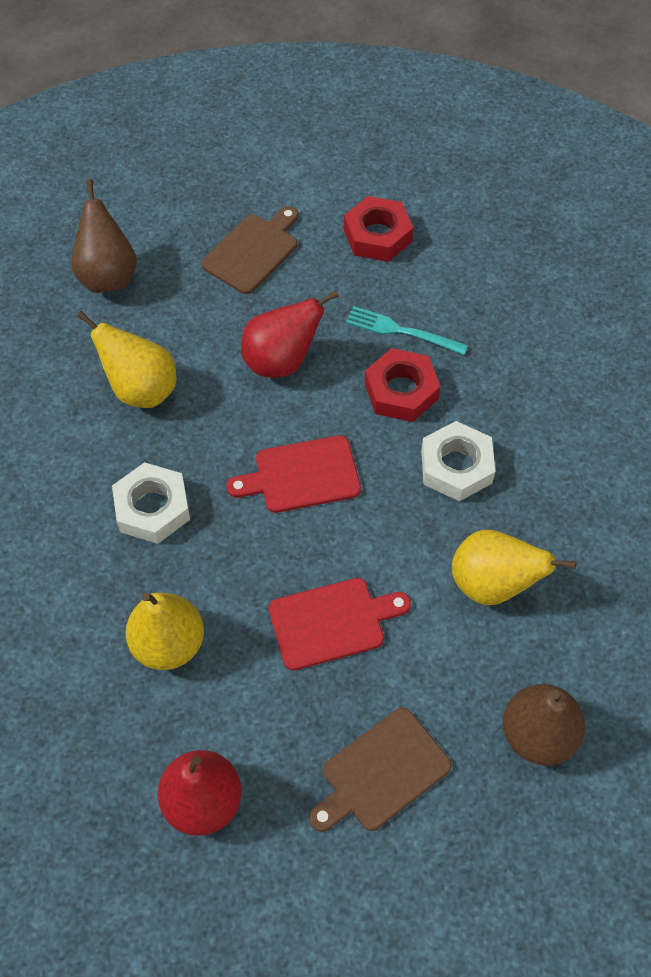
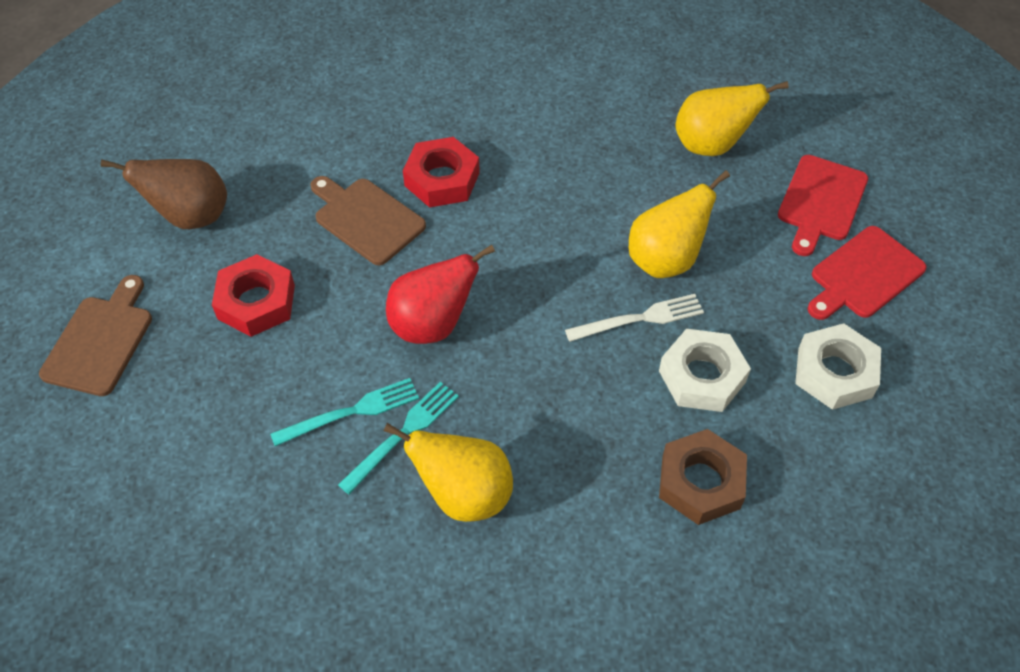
brown nut: 0 -> 1
brown pear: 2 -> 1
red pear: 2 -> 1
turquoise fork: 1 -> 2
white fork: 0 -> 1

